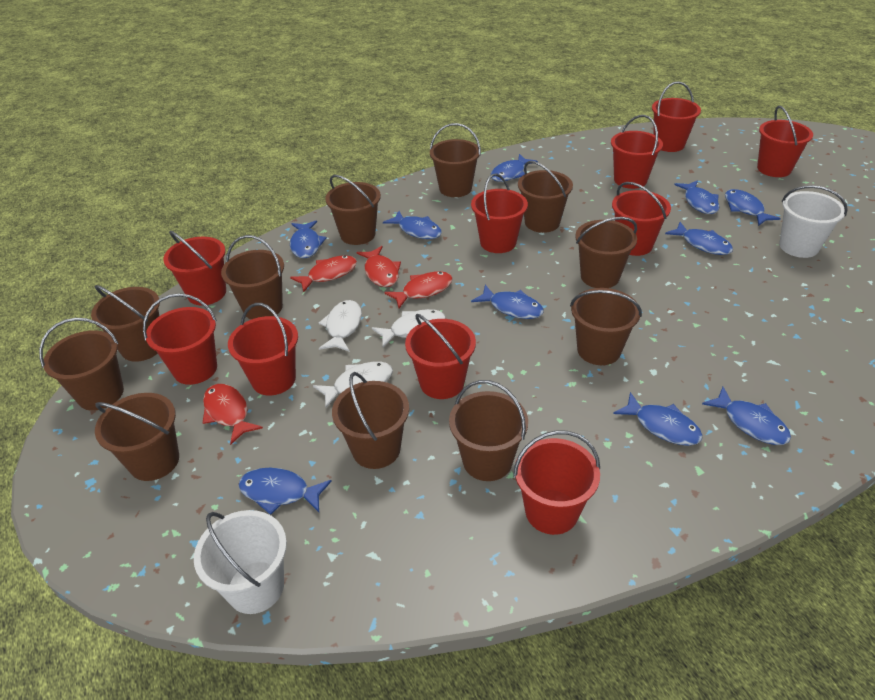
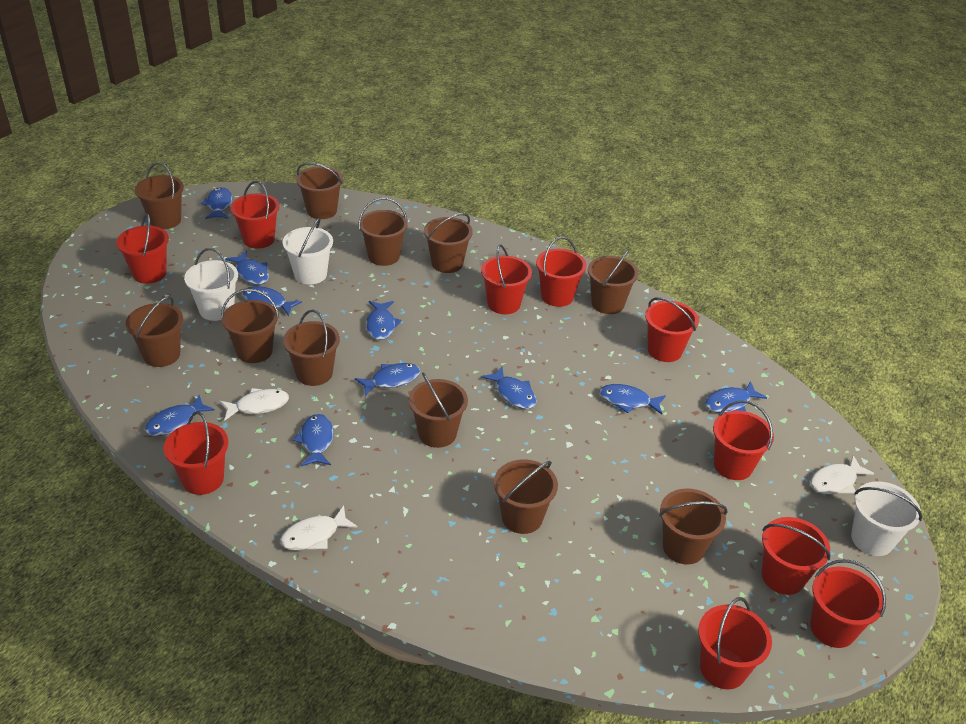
red fish: 4 -> 0
white bucket: 2 -> 3

